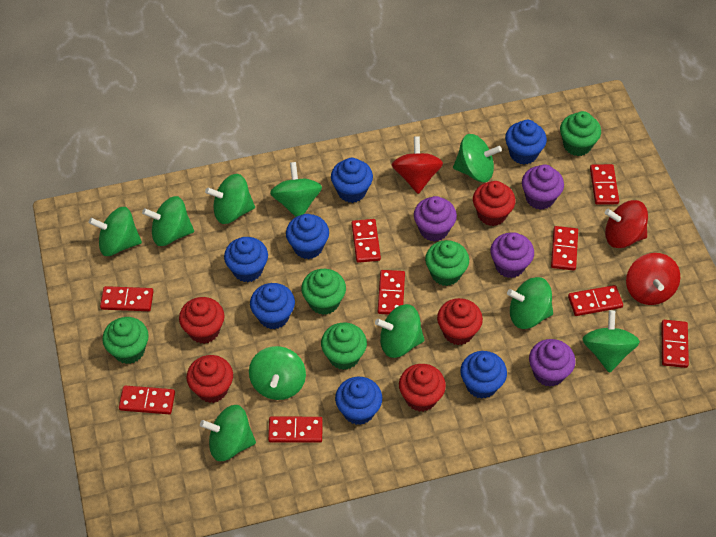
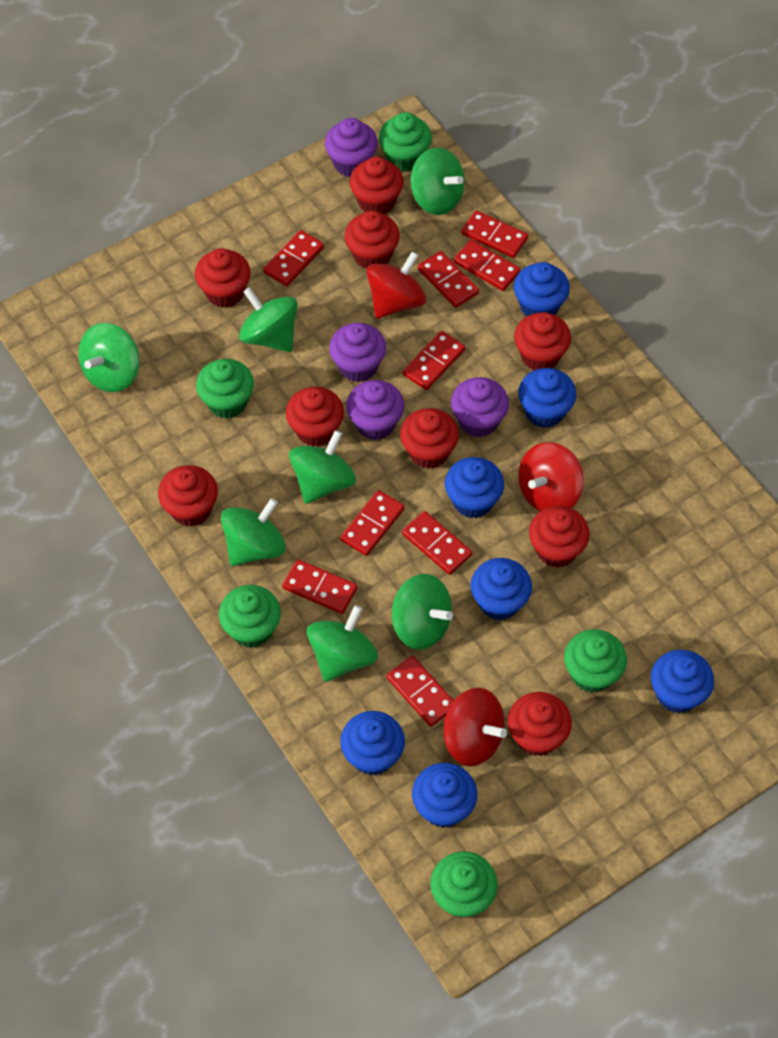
green spinning top: 10 -> 7
red cupcake: 5 -> 9

